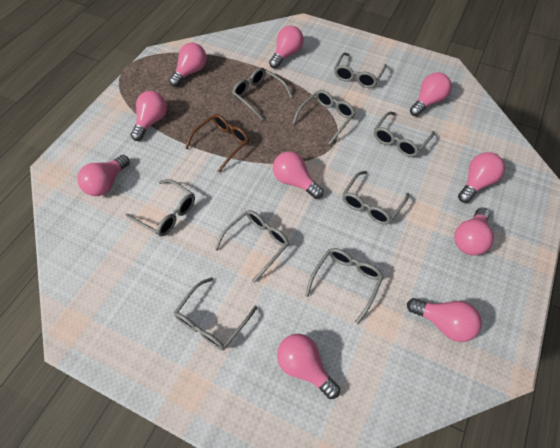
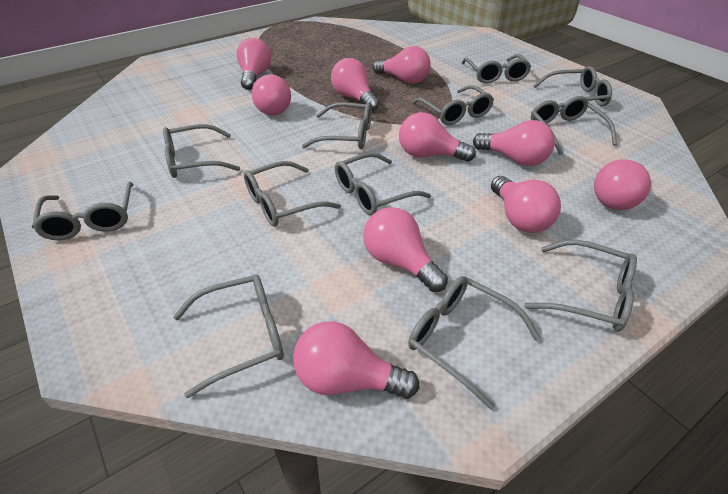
brown glasses: 1 -> 0
grey glasses: 9 -> 12

